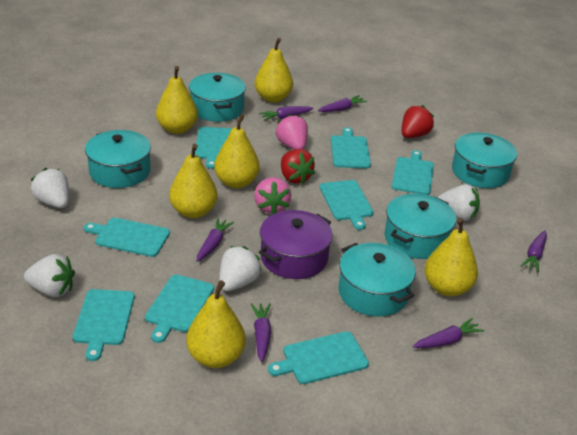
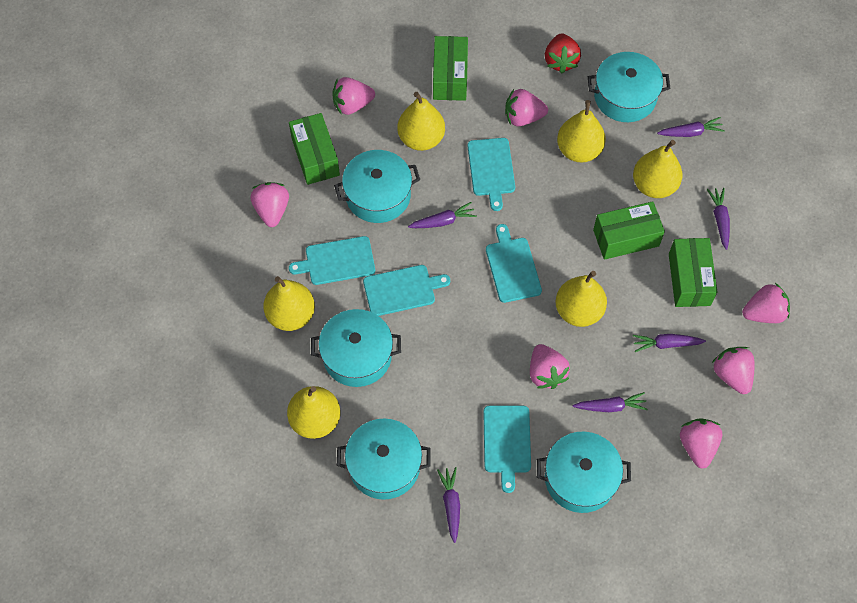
green box: 0 -> 4
pink strawberry: 2 -> 7
purple pot: 1 -> 0
red strawberry: 2 -> 1
turquoise cutting board: 8 -> 5
white strawberry: 4 -> 0

